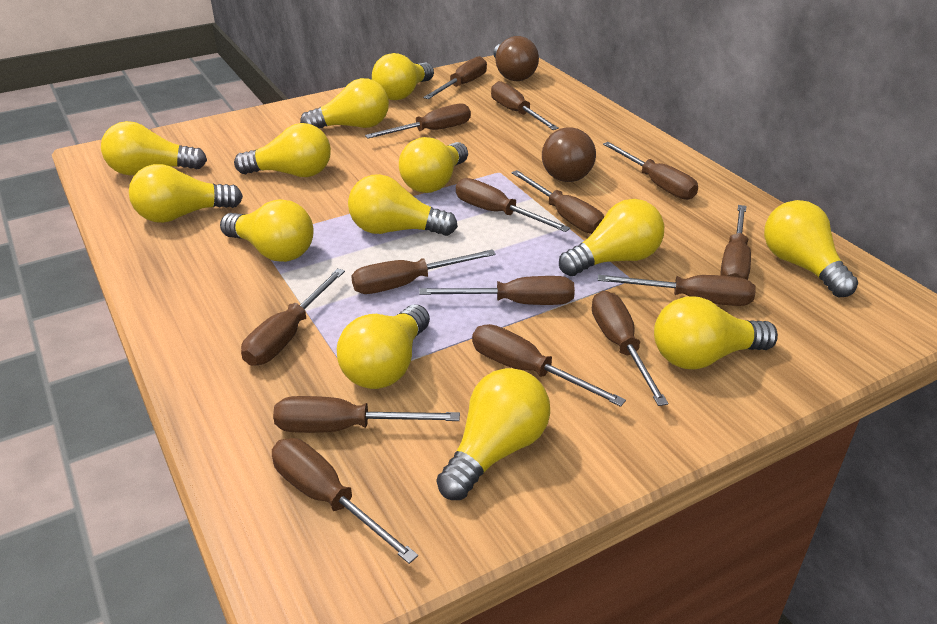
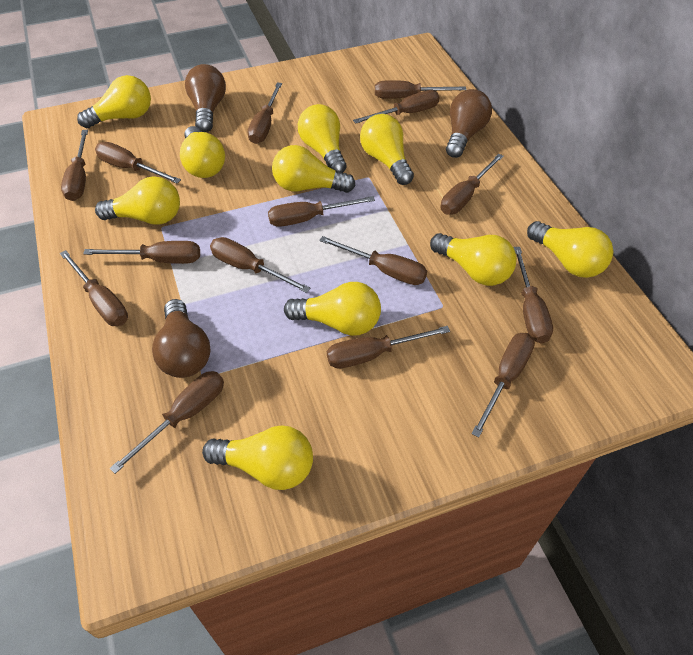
brown light bulb: 2 -> 3
yellow light bulb: 13 -> 10

